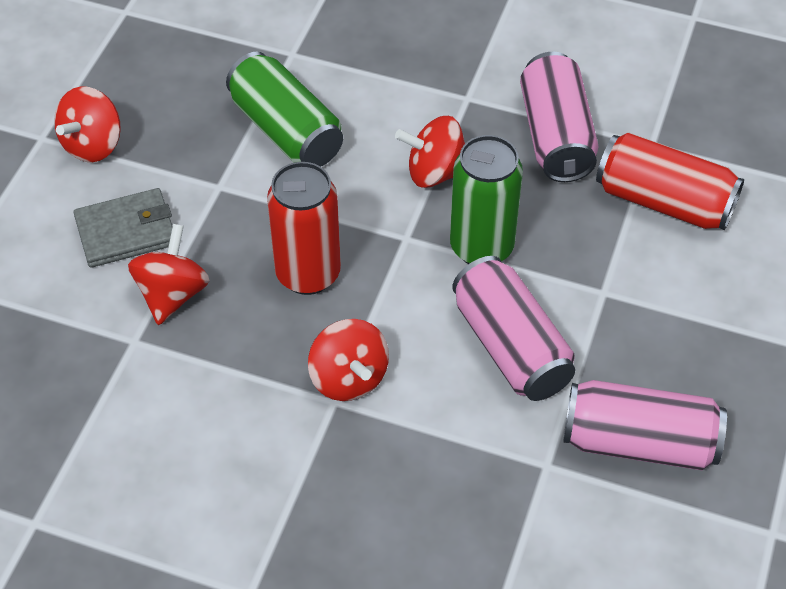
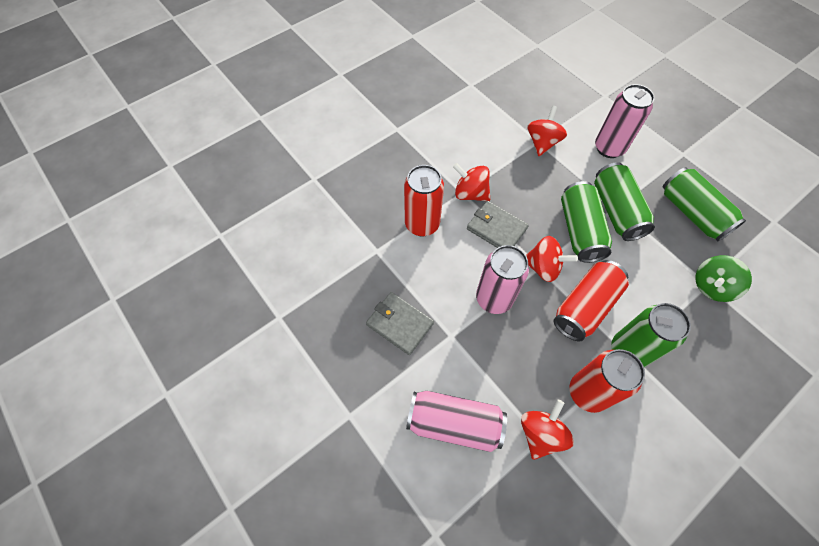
green can: 2 -> 4
green spinning top: 0 -> 1
grey wallet: 1 -> 2
red can: 2 -> 3

